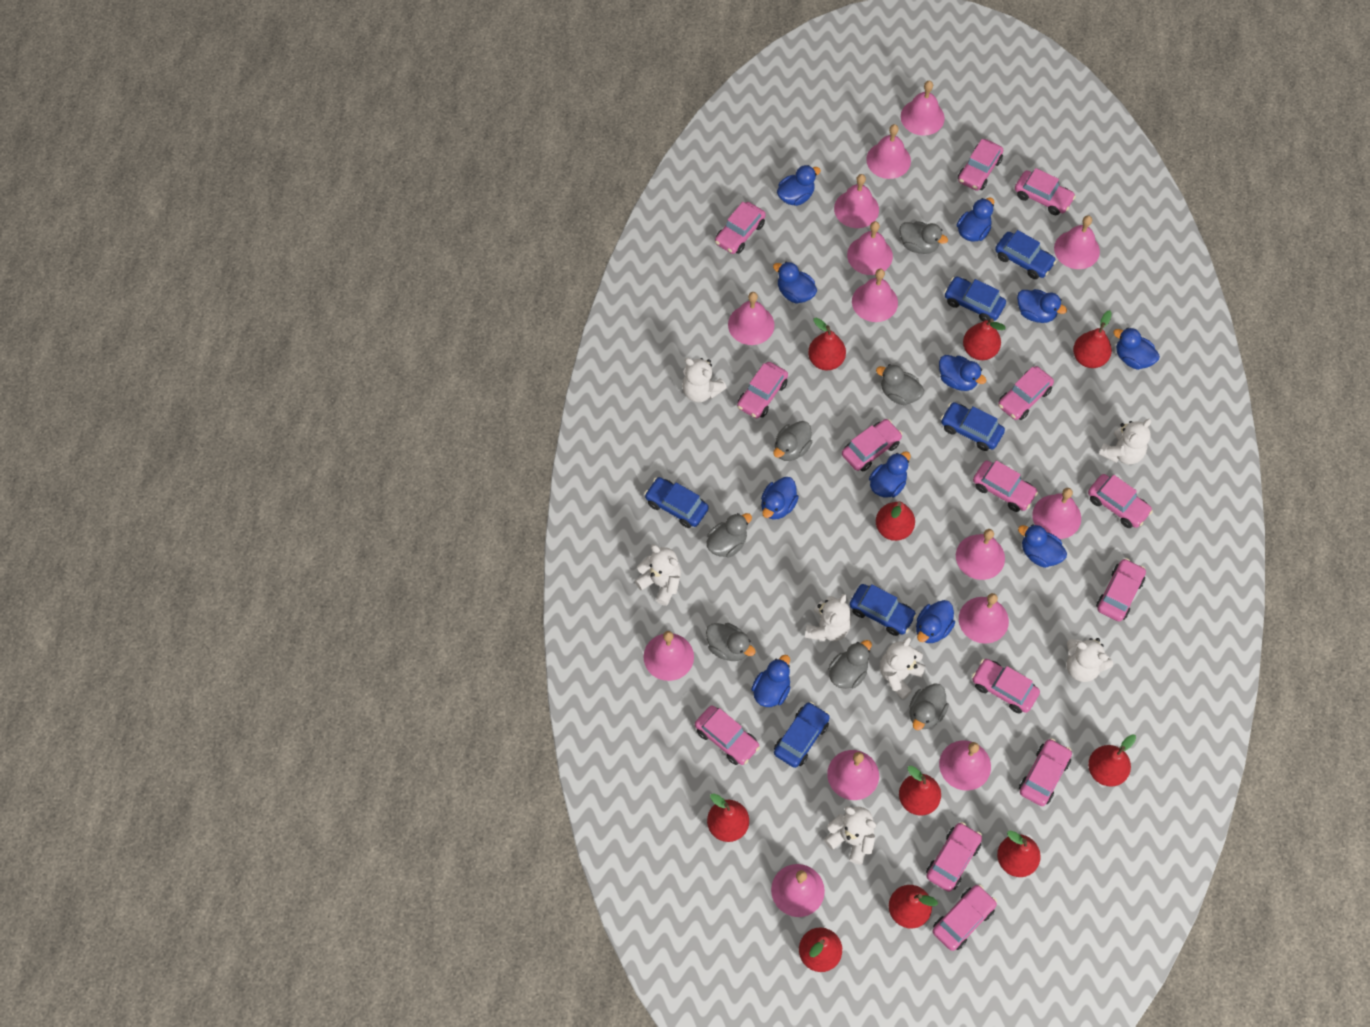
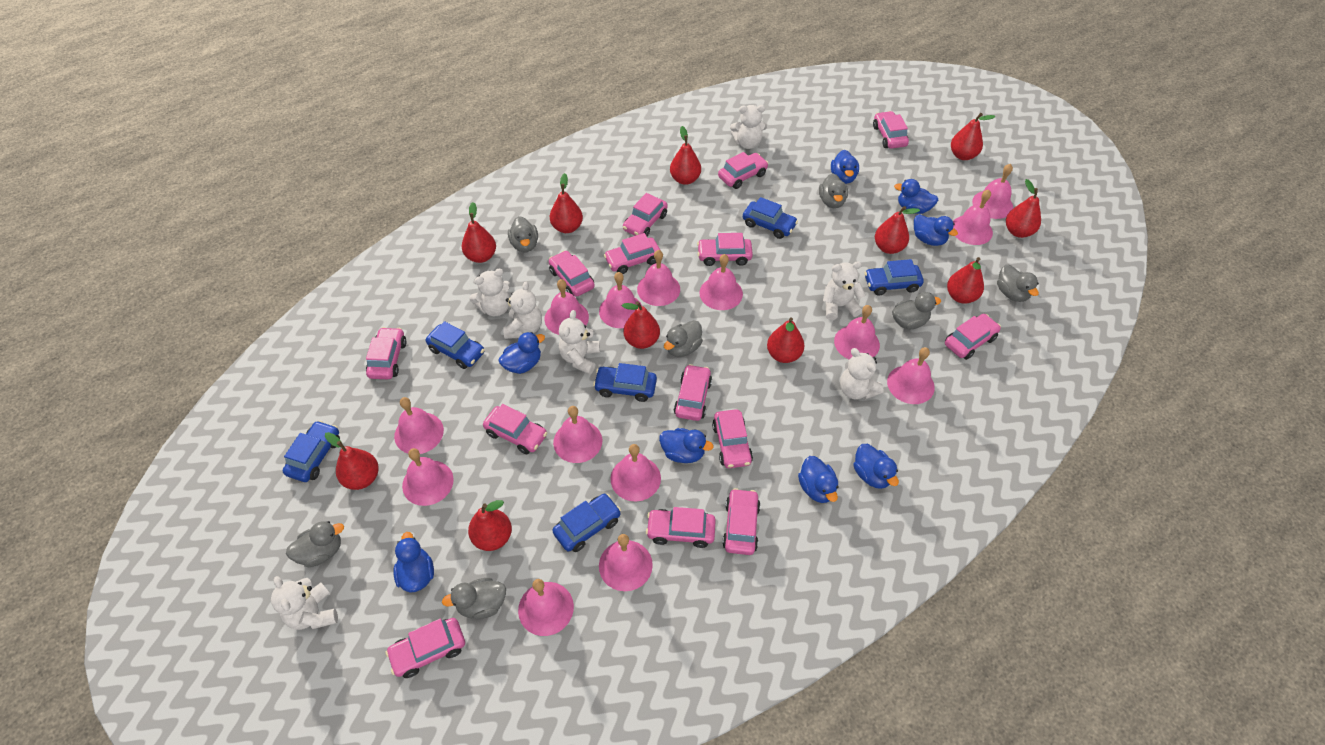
blue duck: 11 -> 8
red pear: 10 -> 11

